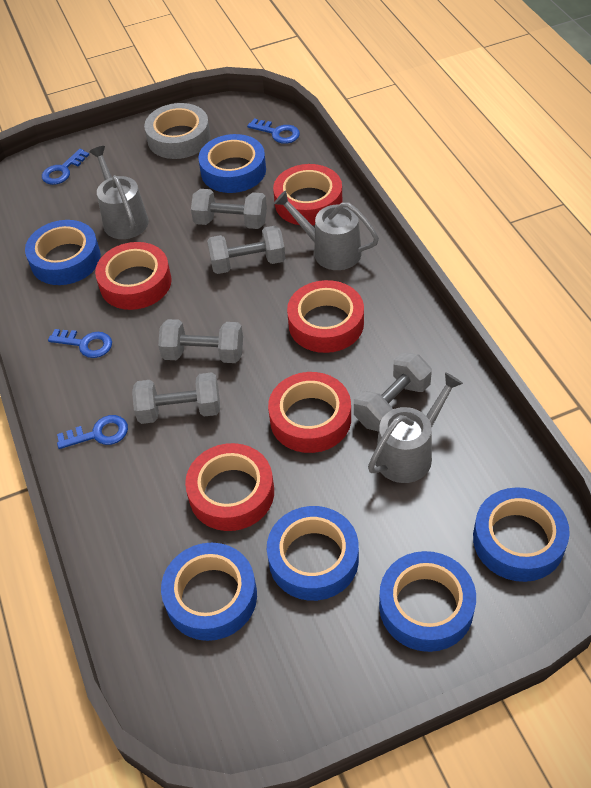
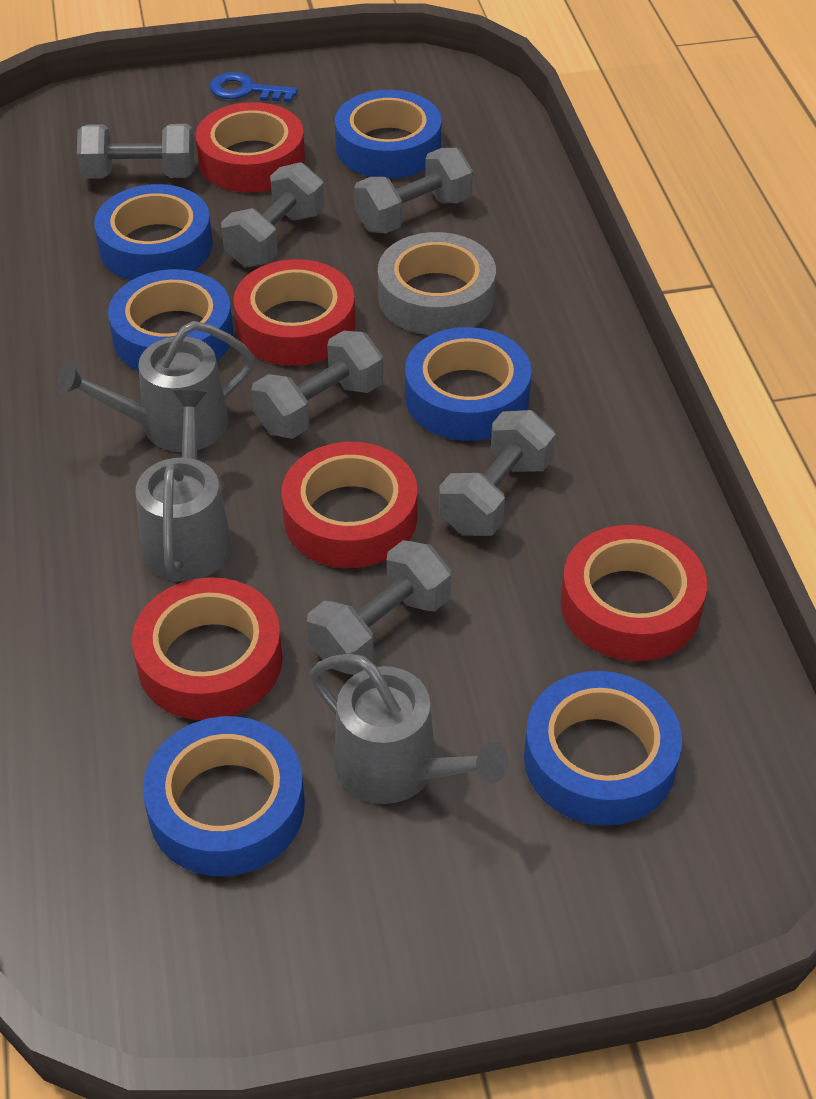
blue key: 4 -> 1
grey dumbbell: 5 -> 6

